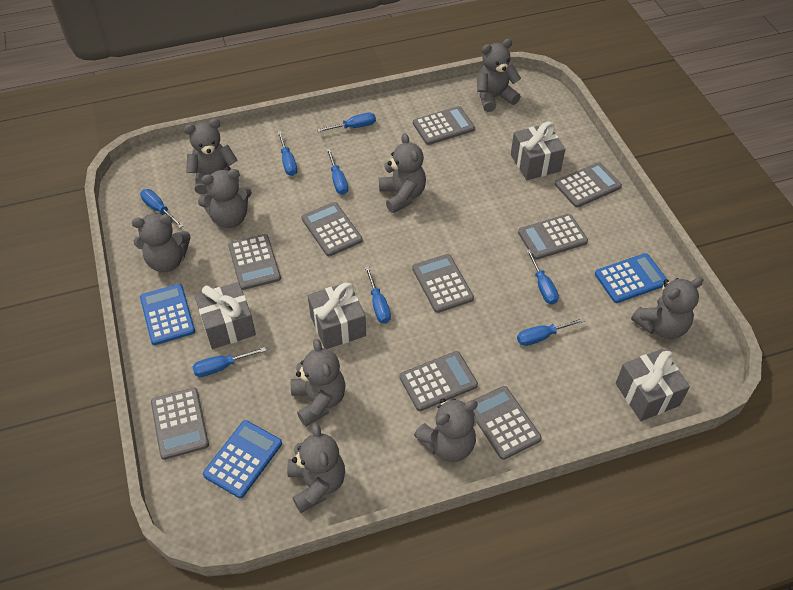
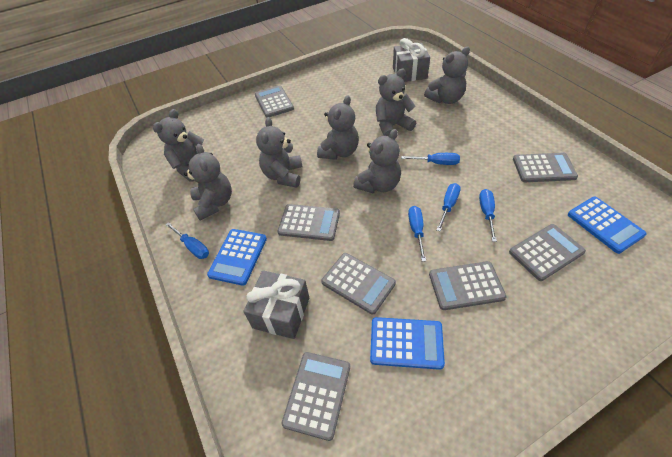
blue screwdriver: 8 -> 5
grey calculator: 9 -> 7
grey gift: 4 -> 2
grey teddy bear: 9 -> 7

